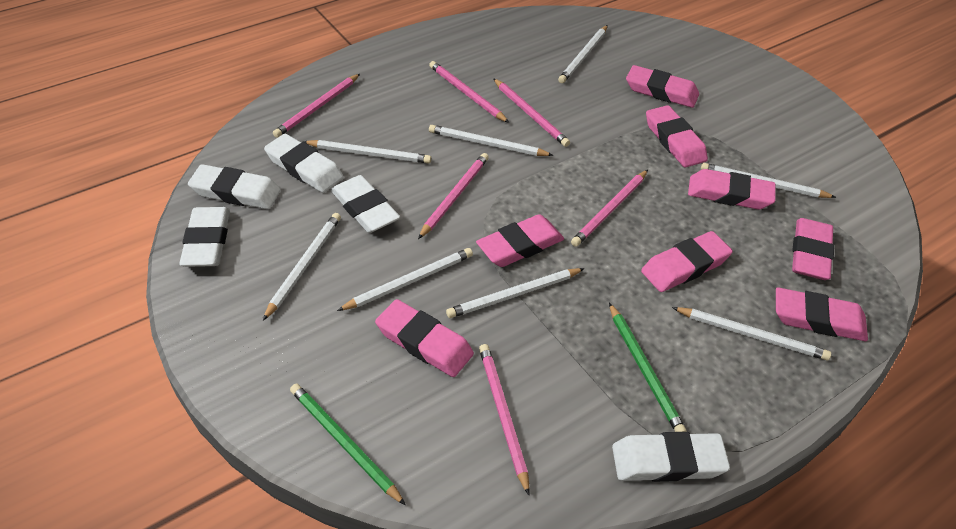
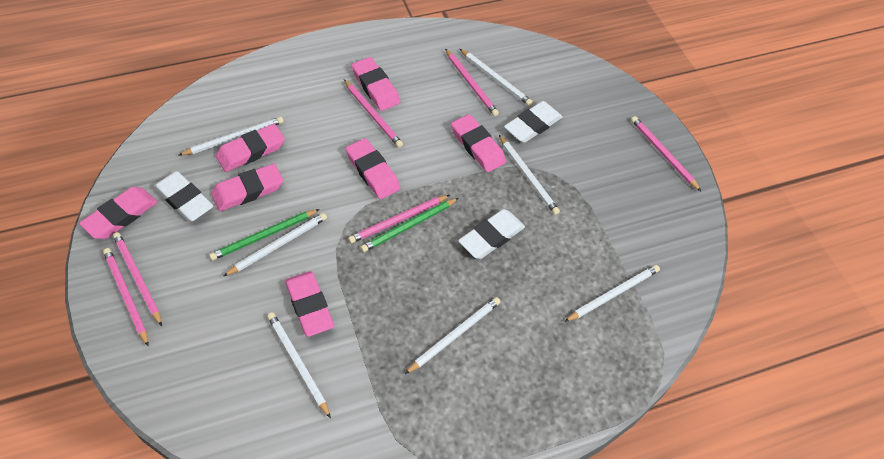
pink eraser: 8 -> 7
white eraser: 5 -> 3
white pencil: 8 -> 7

